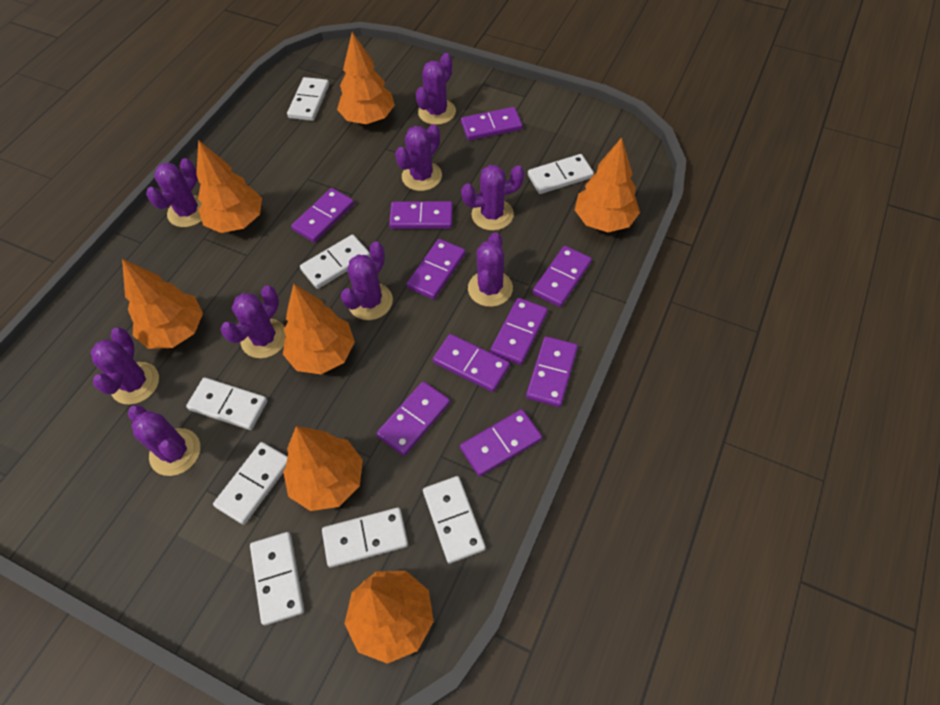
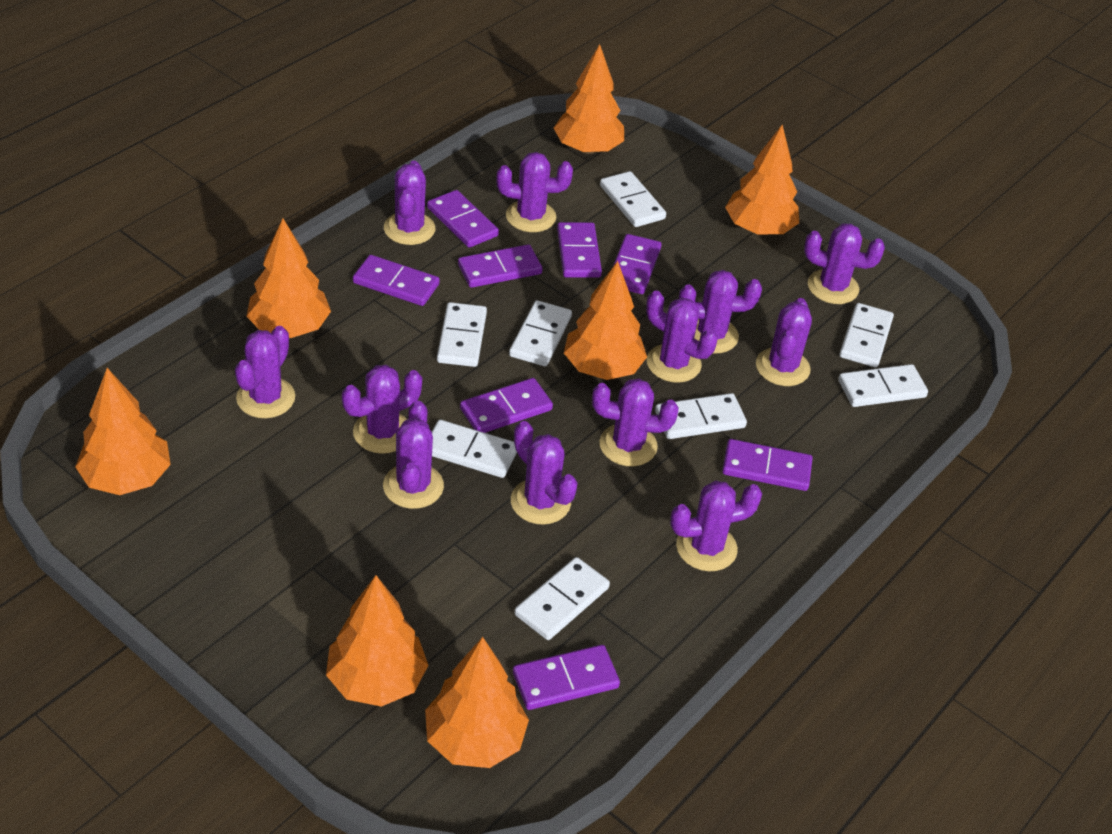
purple cactus: 9 -> 12
purple domino: 10 -> 8

